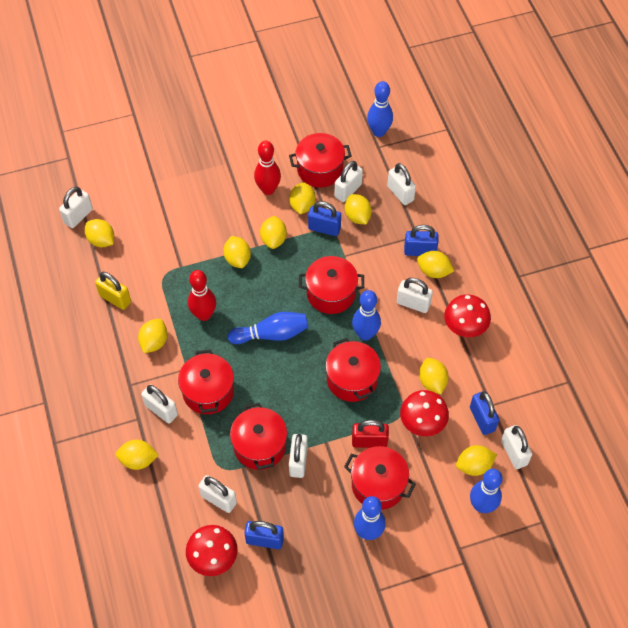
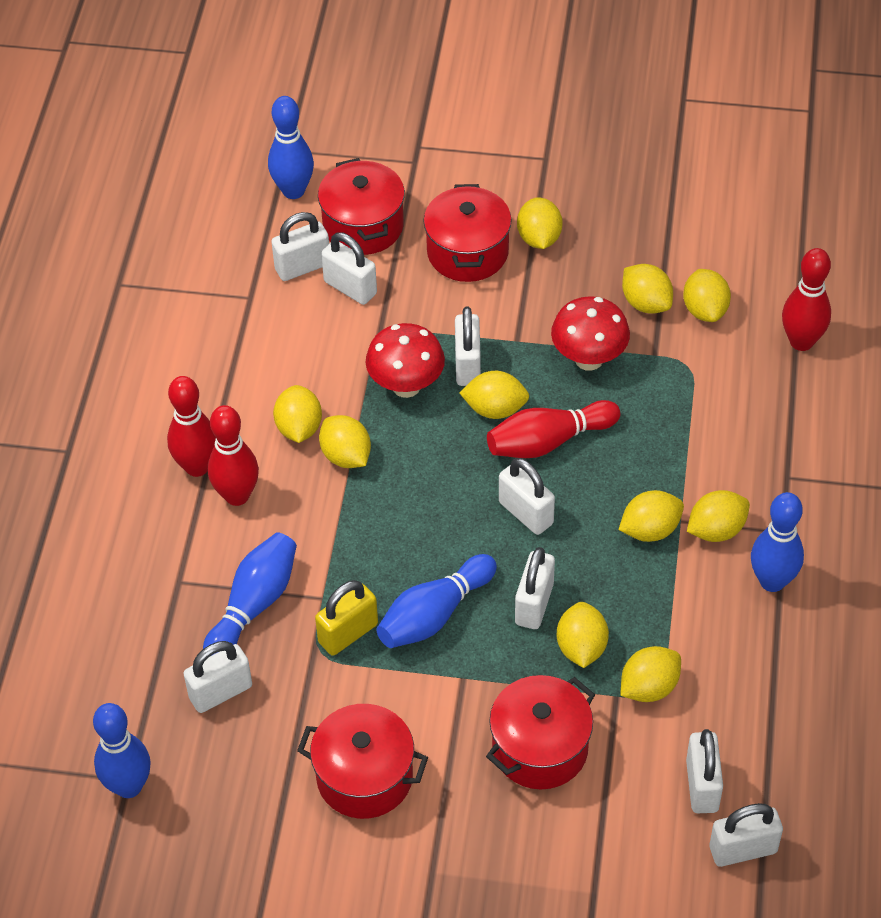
blue padlock: 4 -> 0
red bowling pin: 2 -> 4
red mushroom: 3 -> 2
red padlock: 1 -> 0
red pot: 6 -> 4

